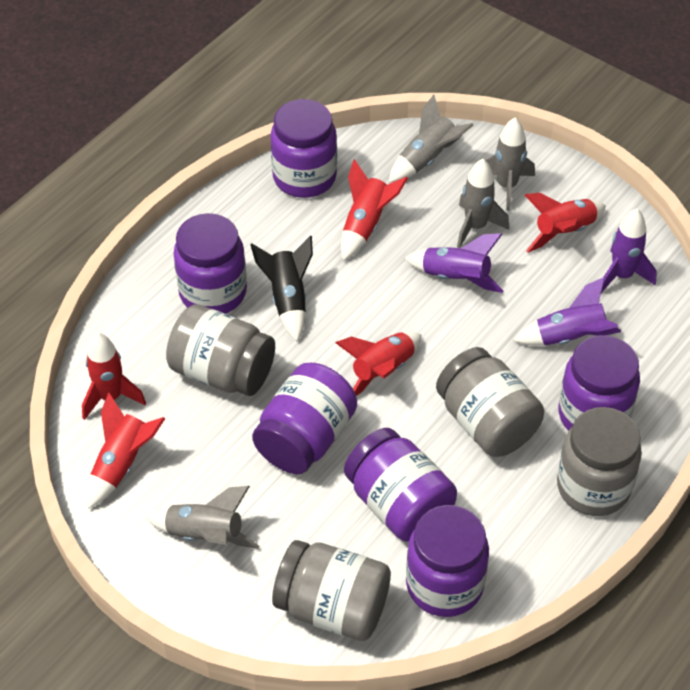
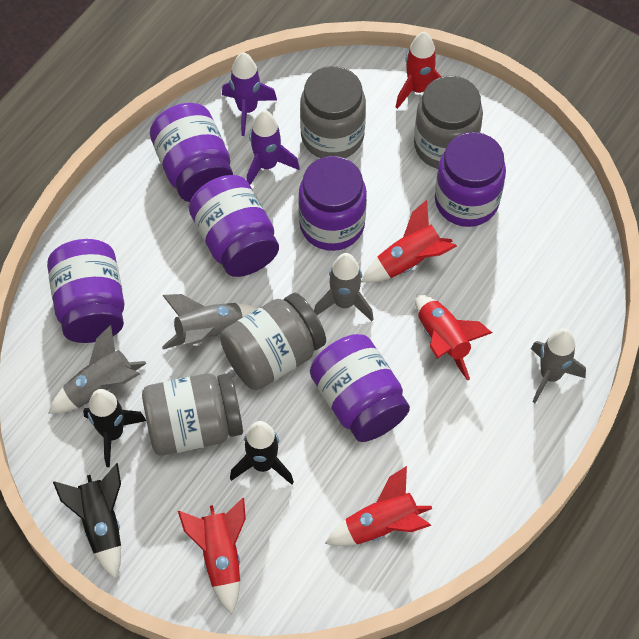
black rocket: 1 -> 3
purple rocket: 3 -> 2

